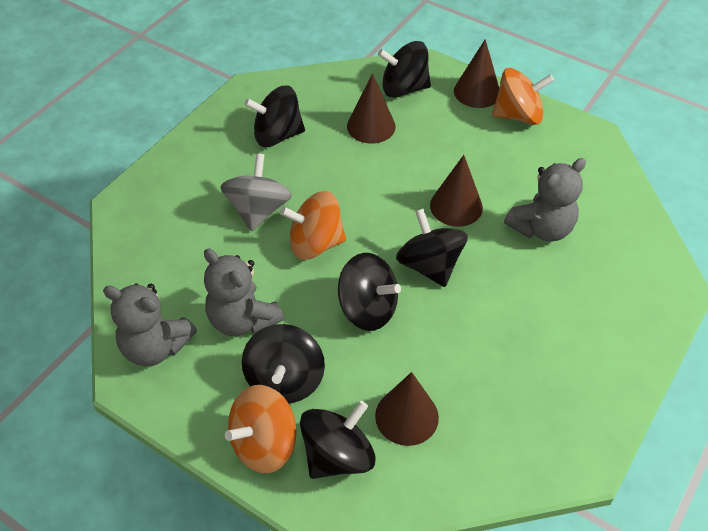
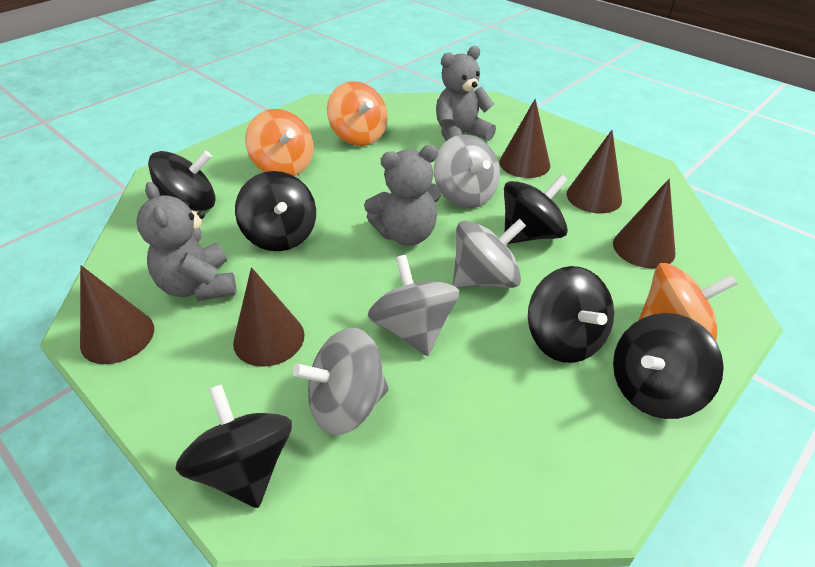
brown cone: 4 -> 5
grey spinning top: 1 -> 4

